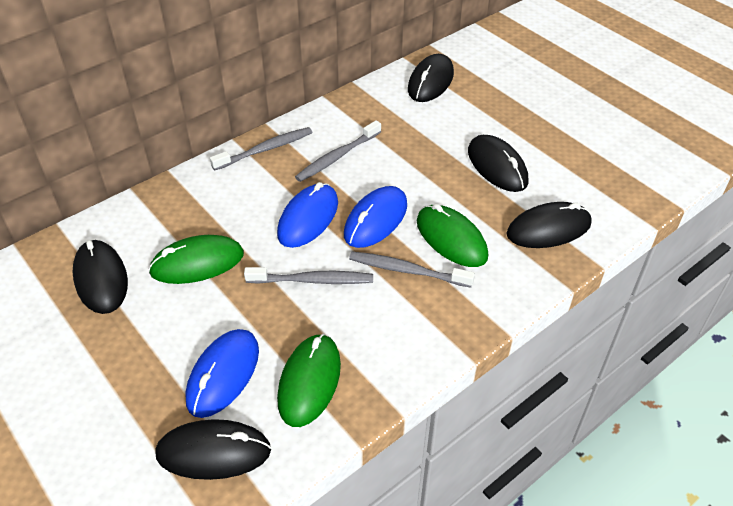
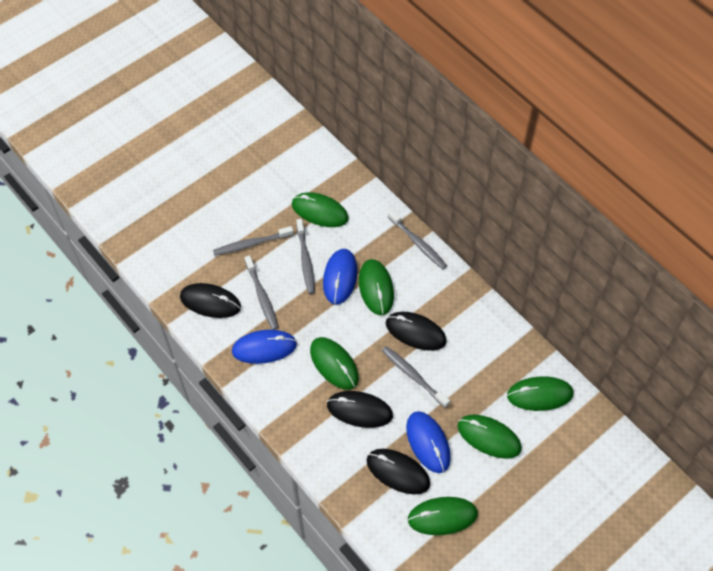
black mouse: 5 -> 4
green mouse: 3 -> 6
grey toothbrush: 4 -> 5

